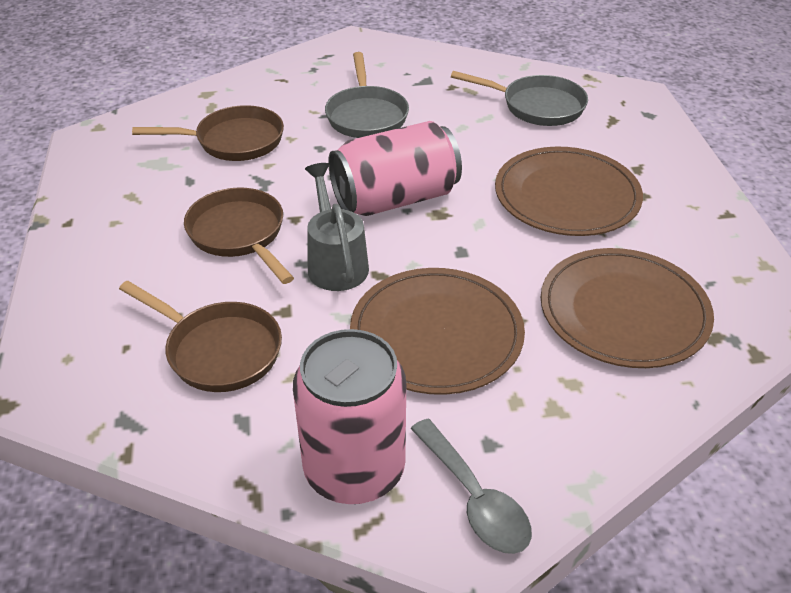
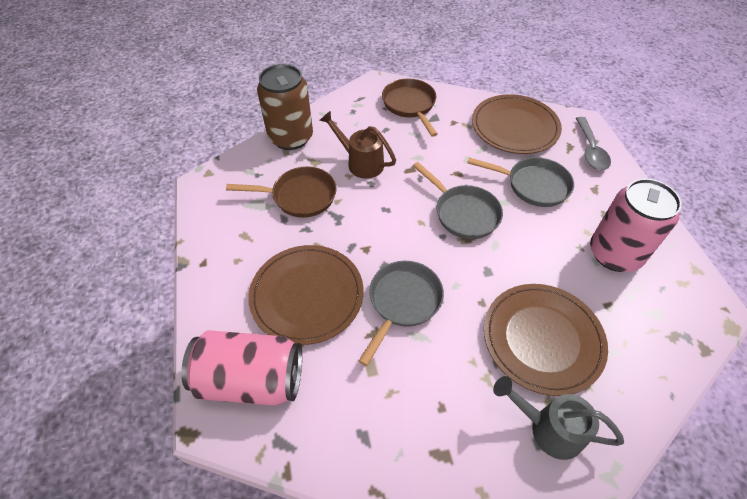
brown can: 0 -> 1
brown pan: 3 -> 2
brown watering can: 0 -> 1
grey pan: 2 -> 3

